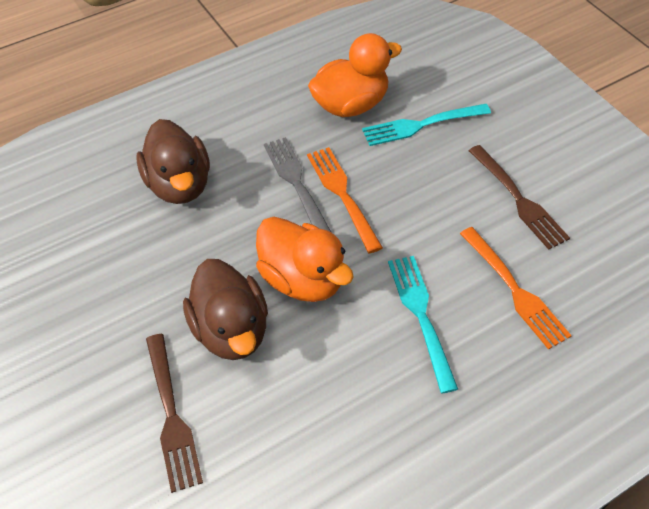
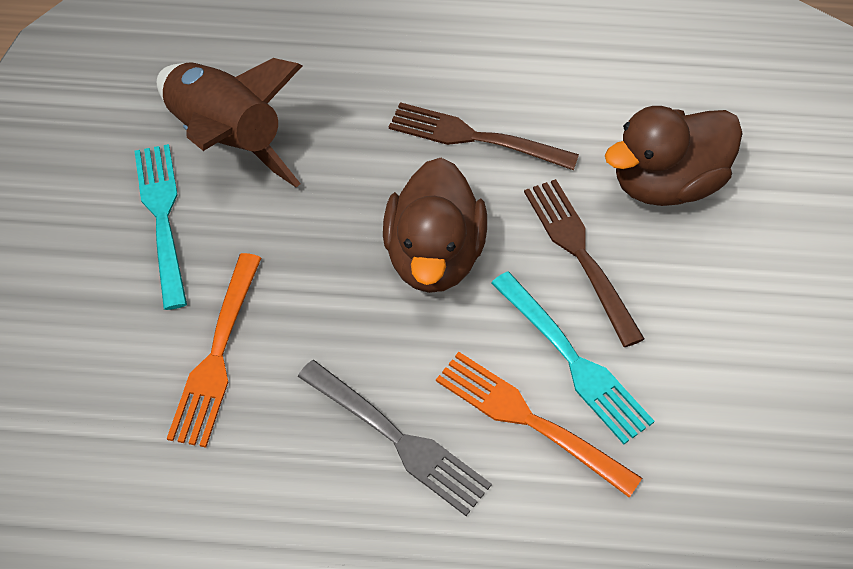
brown rocket: 0 -> 1
orange duck: 2 -> 0

